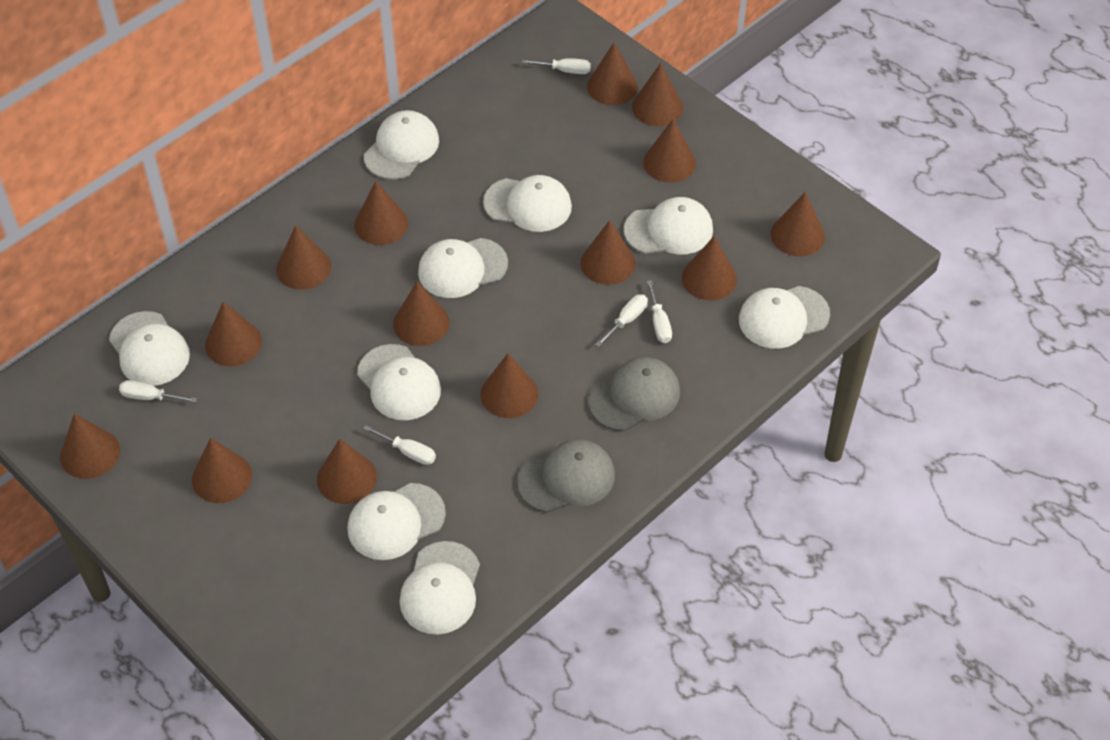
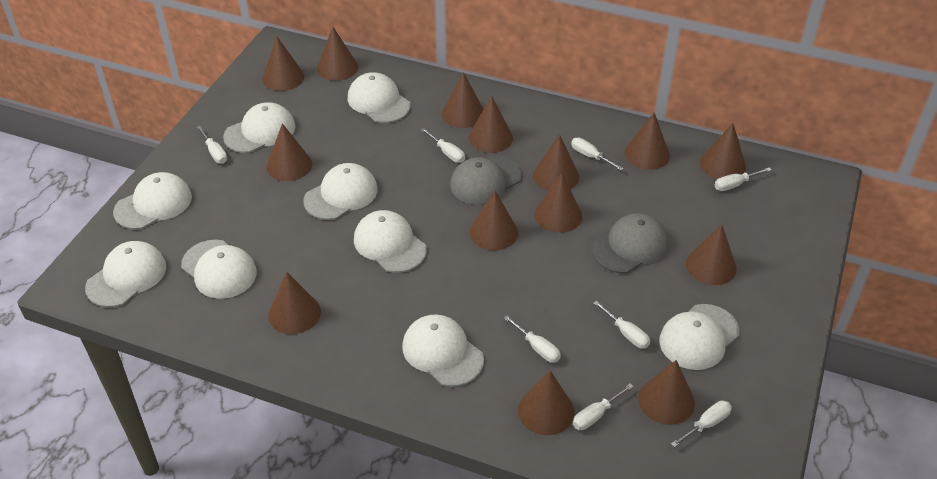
white screwdriver: 5 -> 8

